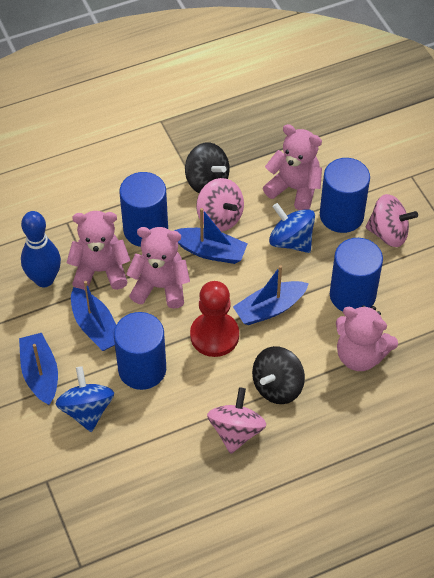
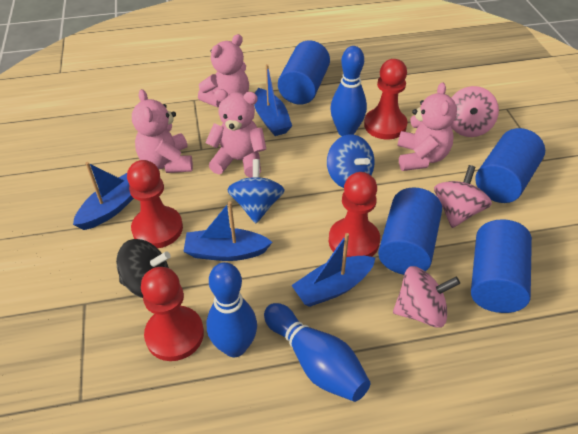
black spinning top: 2 -> 1
blue bowling pin: 1 -> 3
red pawn: 1 -> 4

